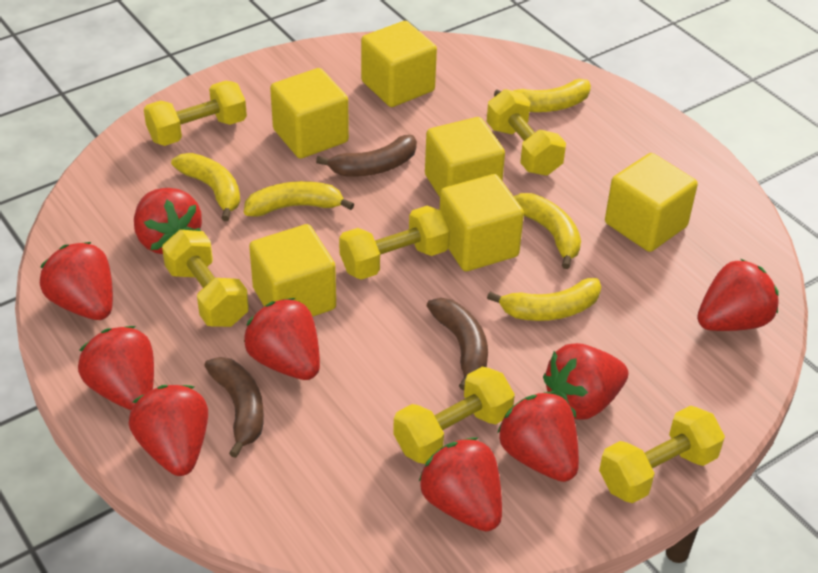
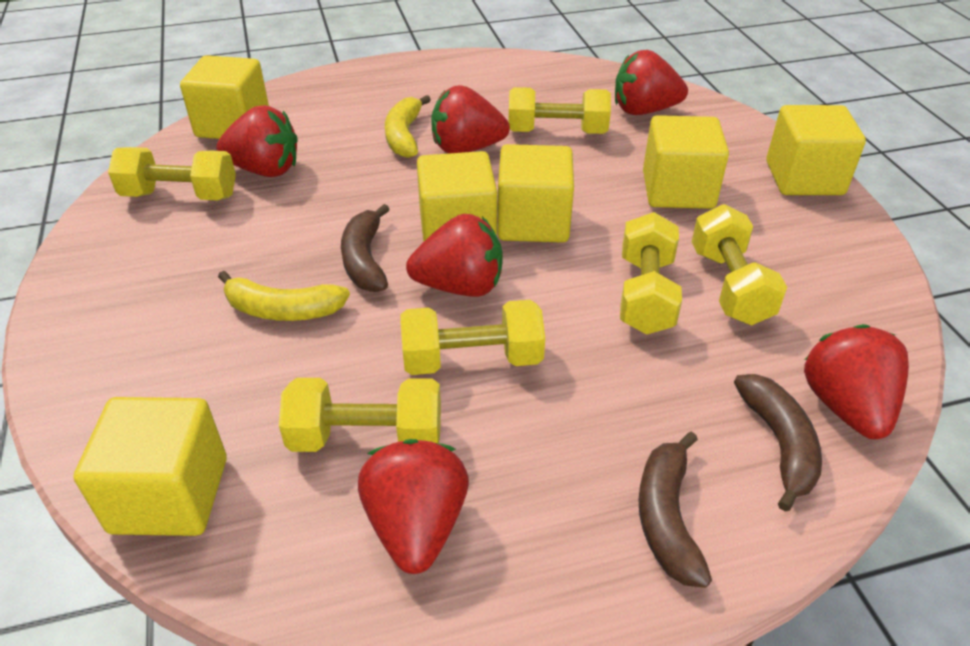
red strawberry: 9 -> 6
yellow banana: 5 -> 2

